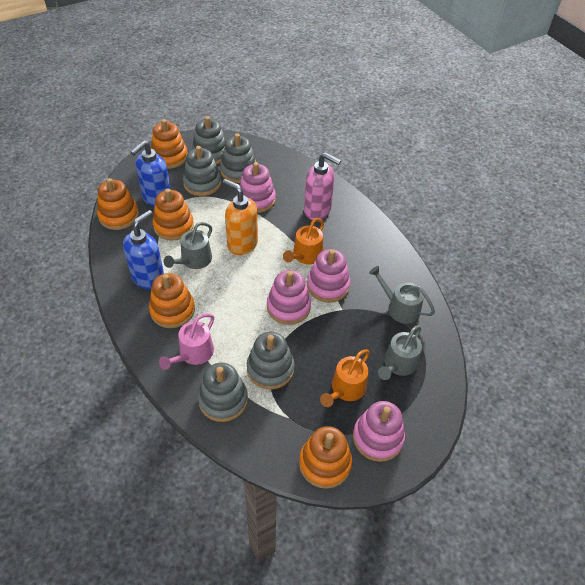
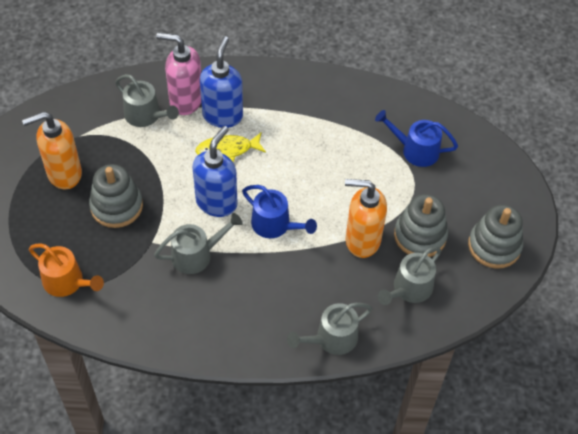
blue watering can: 0 -> 2
grey stacking toy: 5 -> 3
grey watering can: 3 -> 4
orange soap dispenser: 1 -> 2
orange stacking toy: 5 -> 0
orange watering can: 2 -> 1
pink stacking toy: 4 -> 0
pink watering can: 1 -> 0
yellow fish: 0 -> 1

